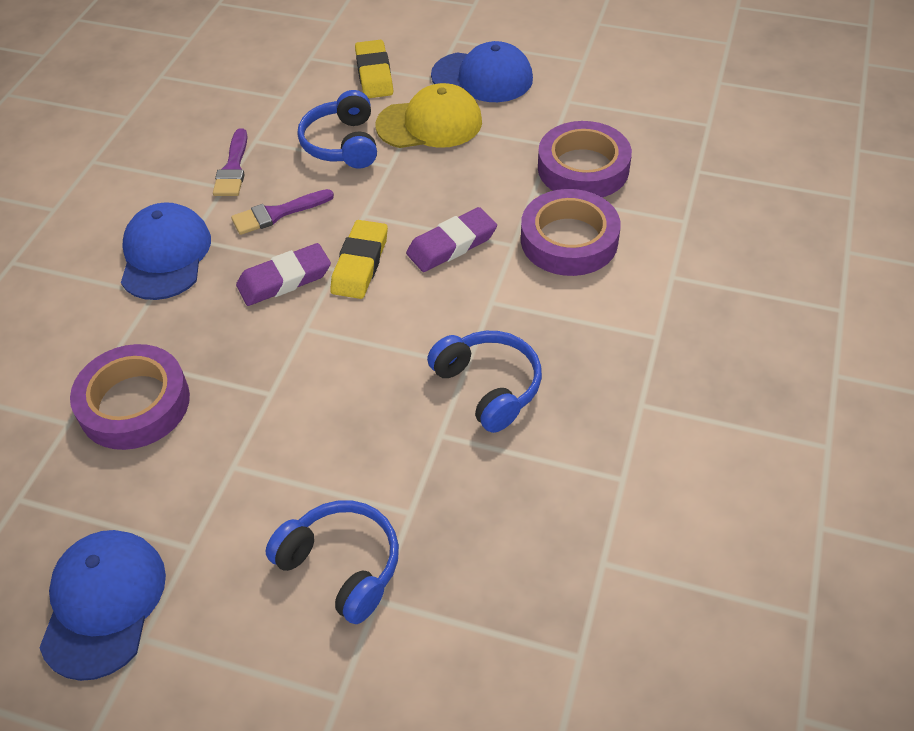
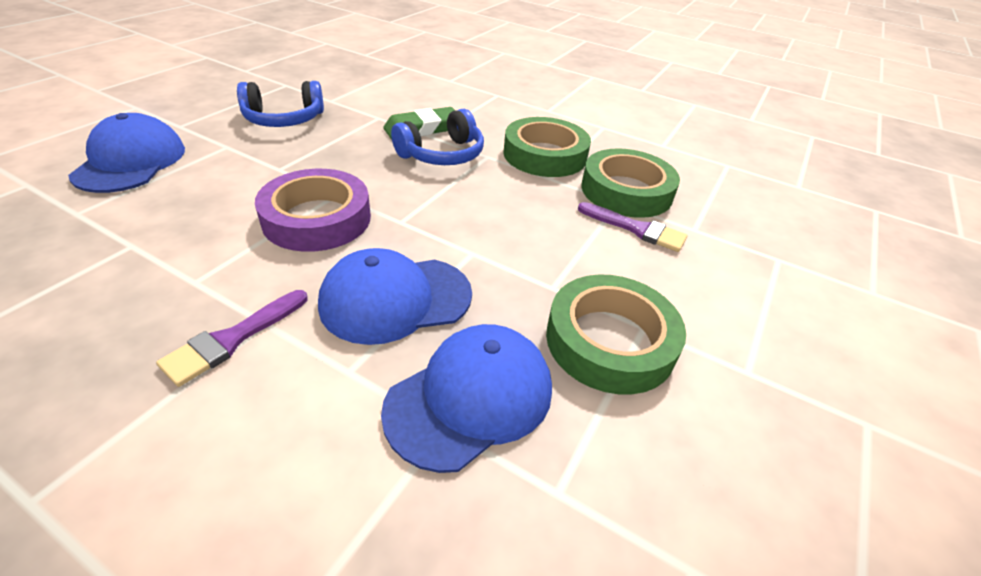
blue headphones: 3 -> 2
green eraser: 0 -> 1
green tape: 0 -> 3
purple eraser: 2 -> 0
purple tape: 3 -> 1
yellow cap: 1 -> 0
yellow eraser: 2 -> 0

